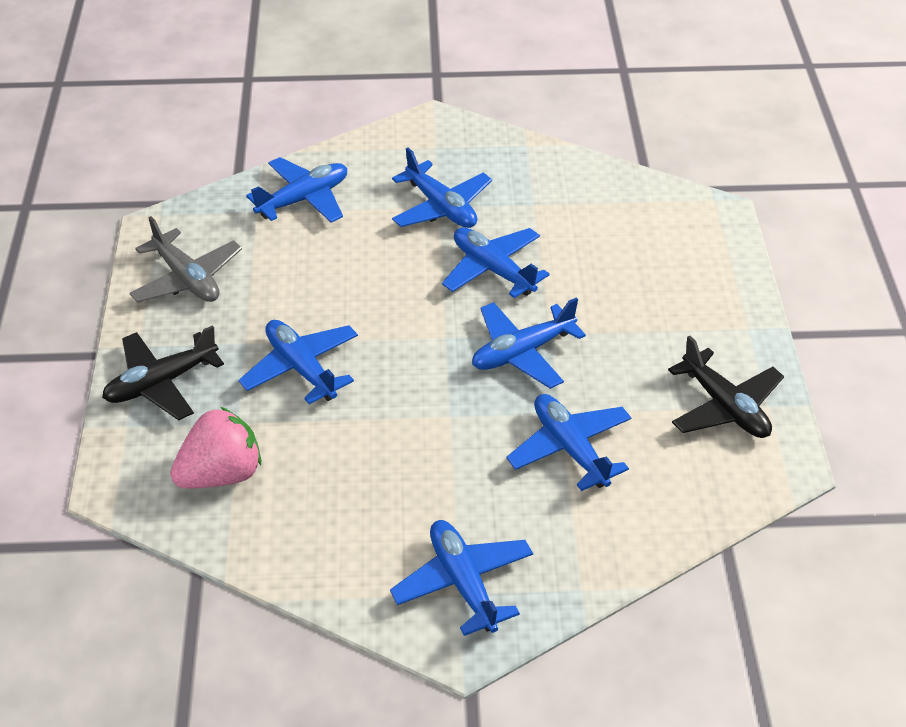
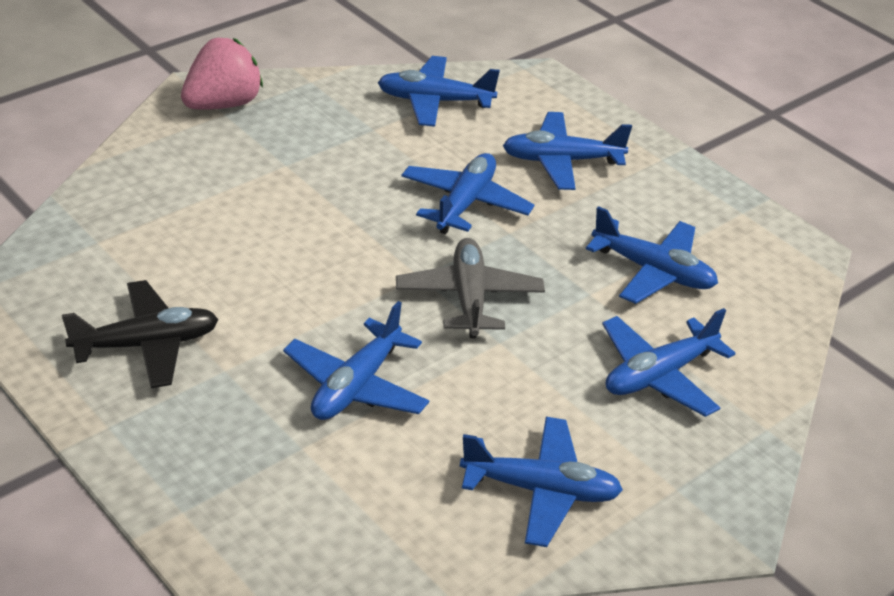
black plane: 2 -> 1

